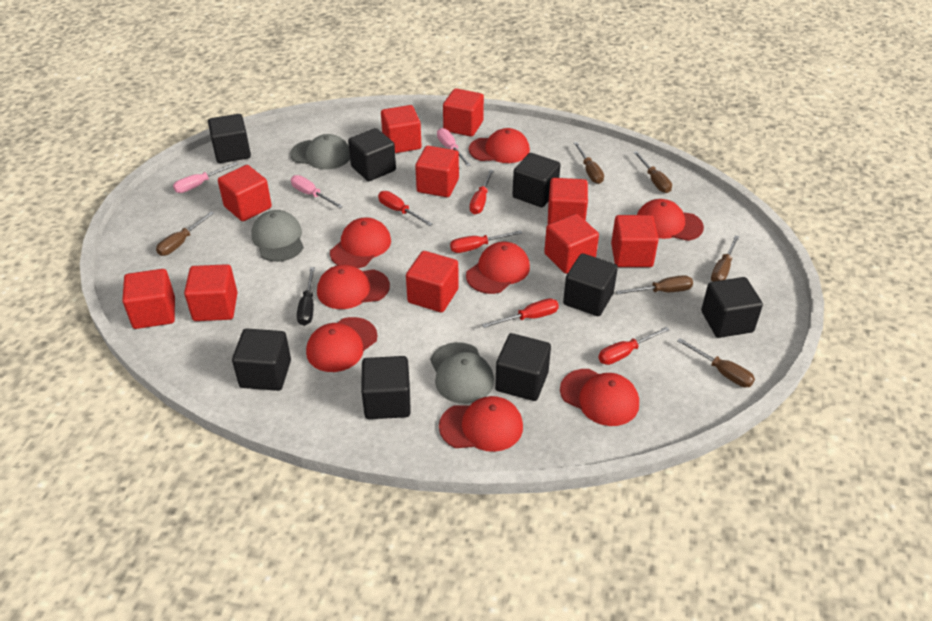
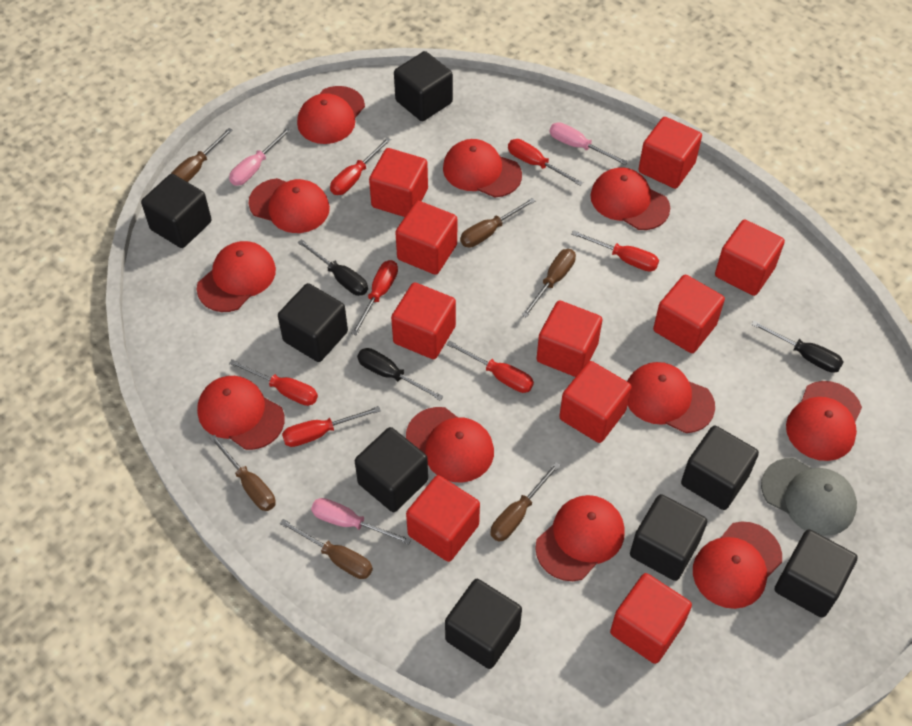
black screwdriver: 1 -> 3
grey cap: 3 -> 1
red cap: 8 -> 11
red screwdriver: 5 -> 7

